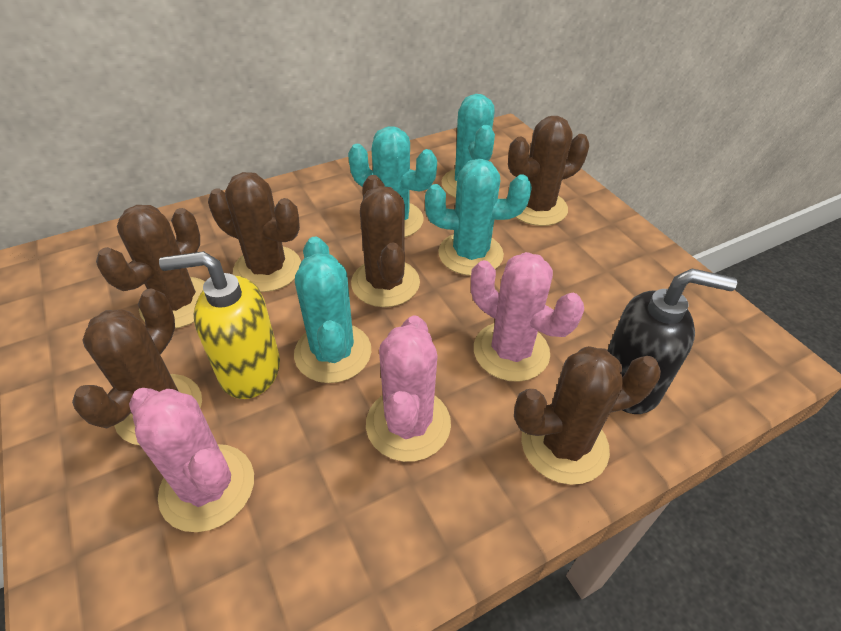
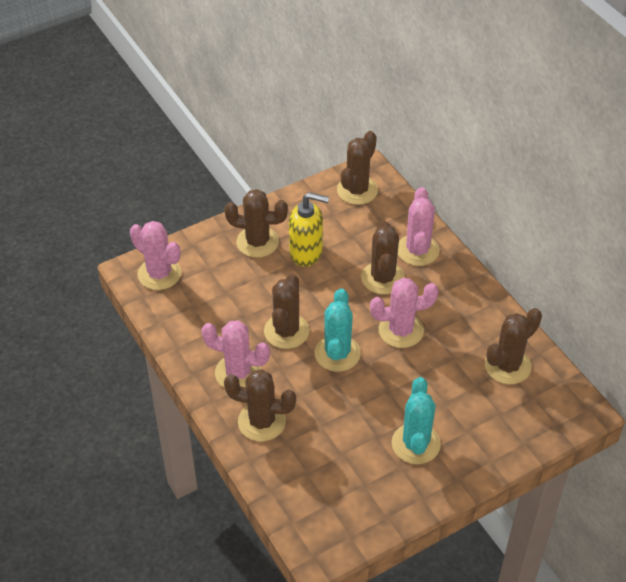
black soap dispenser: 1 -> 0
pink cactus: 3 -> 4
turquoise cactus: 4 -> 2

